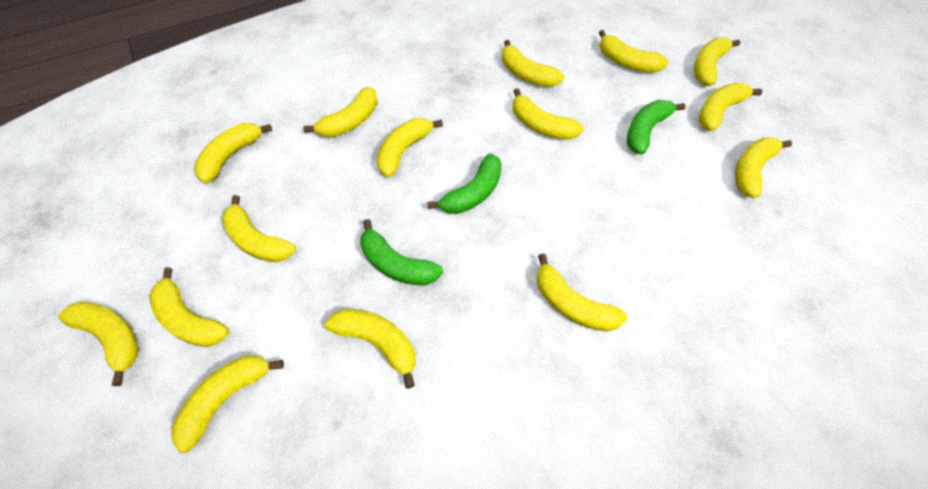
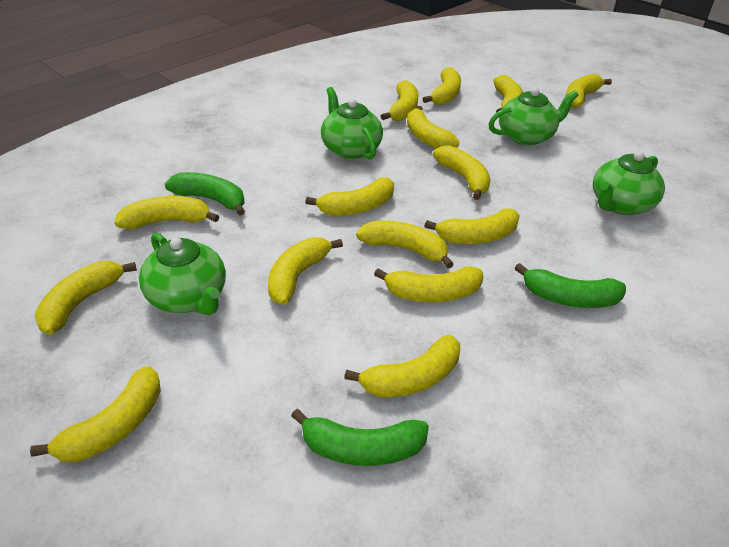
green teapot: 0 -> 4

